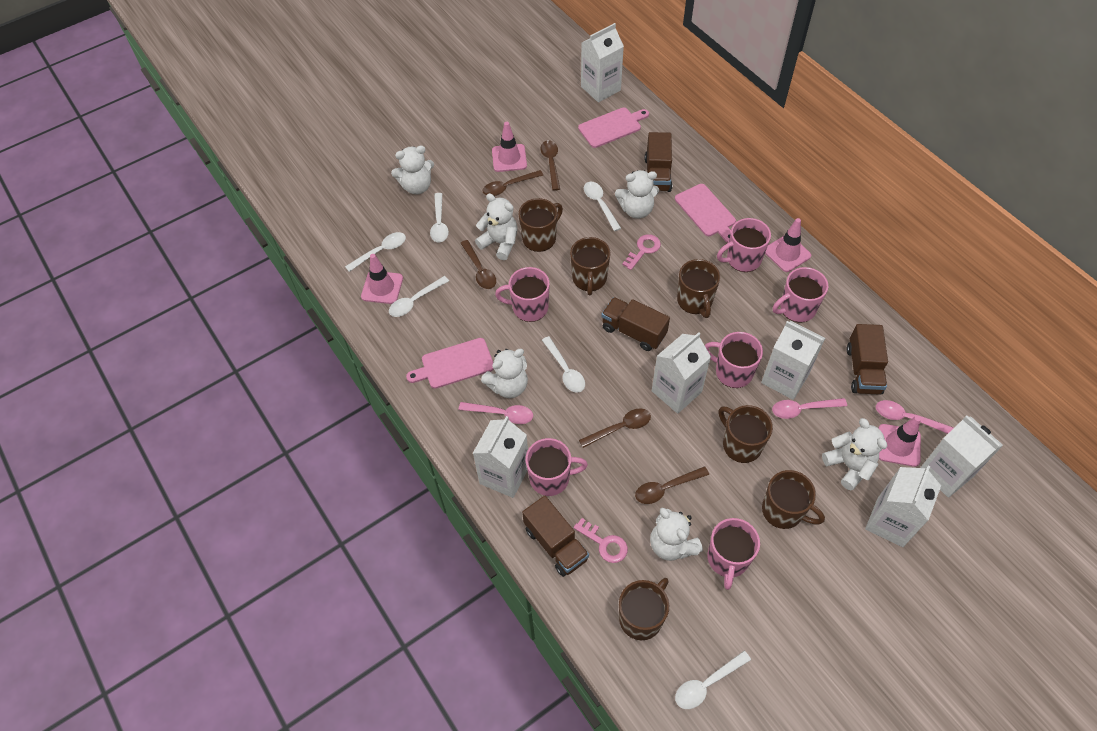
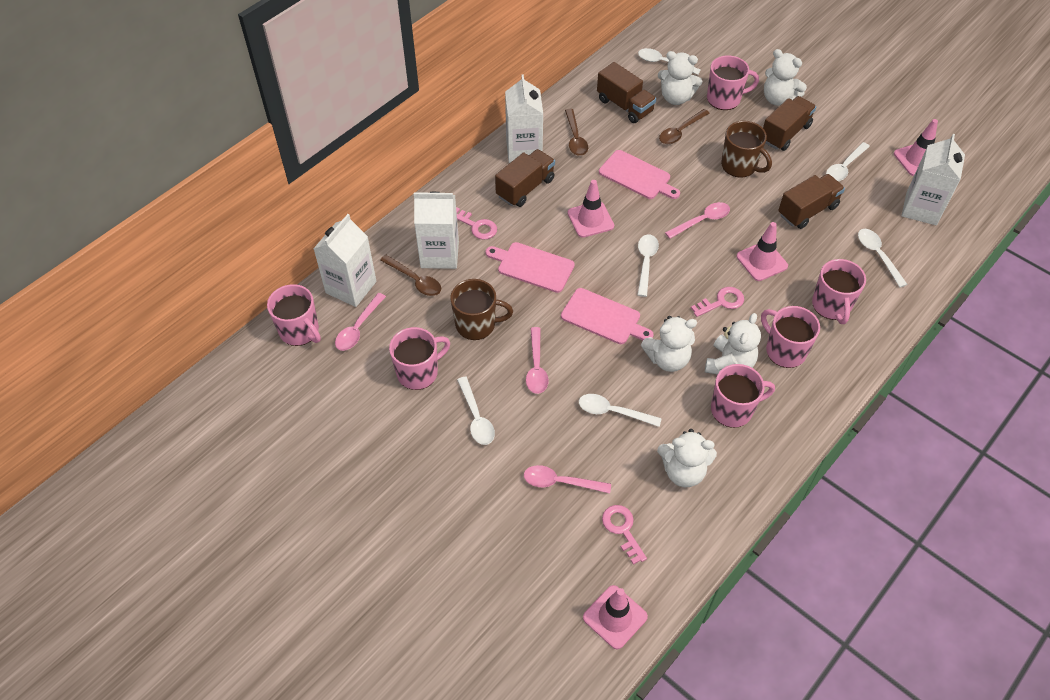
brown mug: 6 -> 2
brown spoon: 5 -> 3
pink key: 2 -> 3
pink spoon: 3 -> 4
white carton: 6 -> 4
white teddy bear: 6 -> 5

